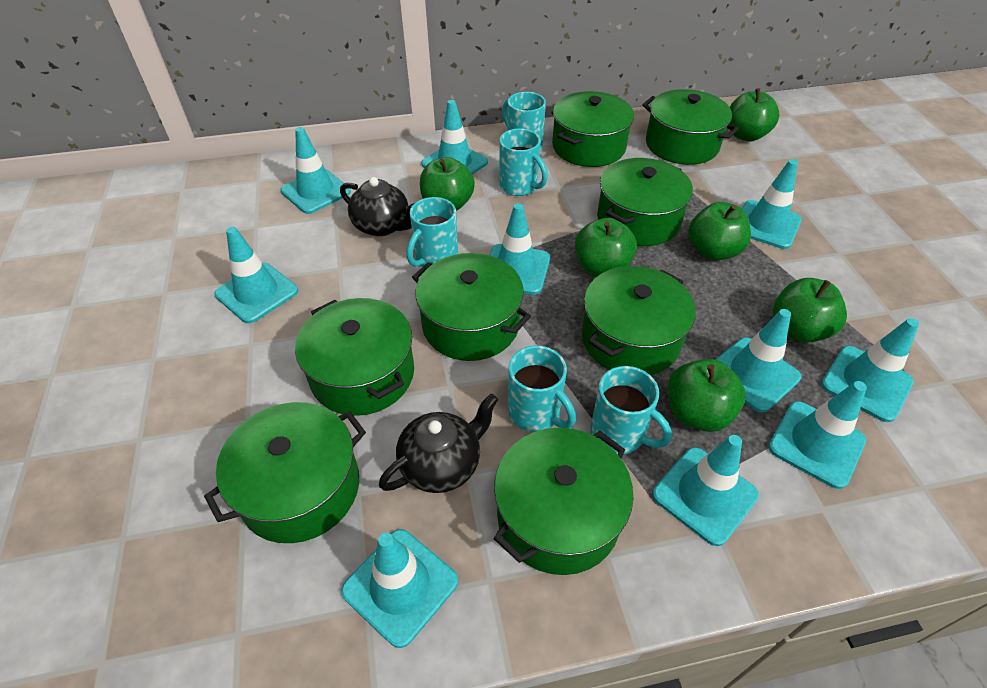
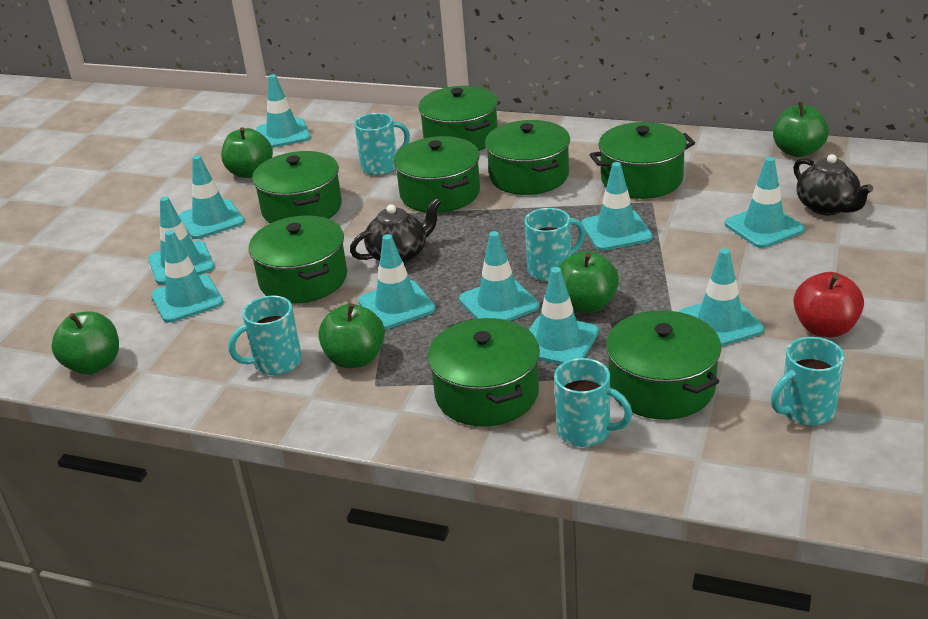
green apple: 6 -> 5
red apple: 0 -> 1

